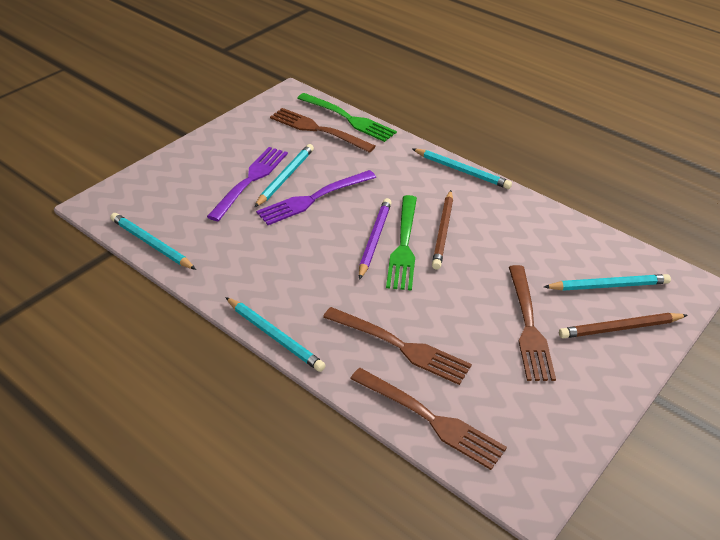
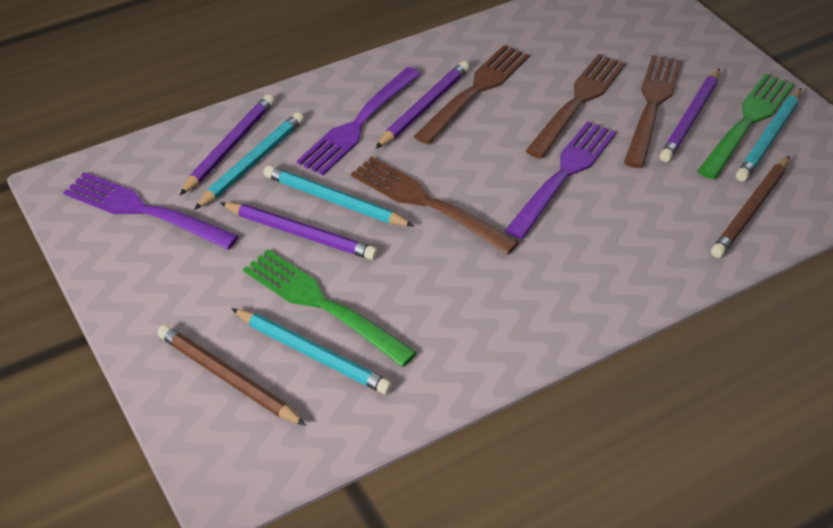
purple fork: 2 -> 3
purple pencil: 1 -> 4
turquoise pencil: 5 -> 4

